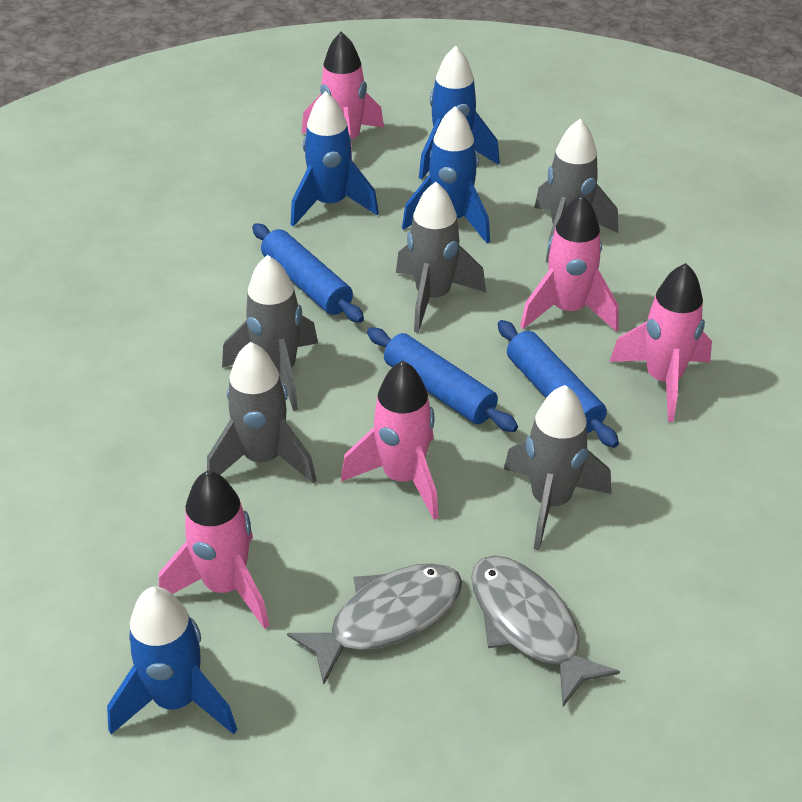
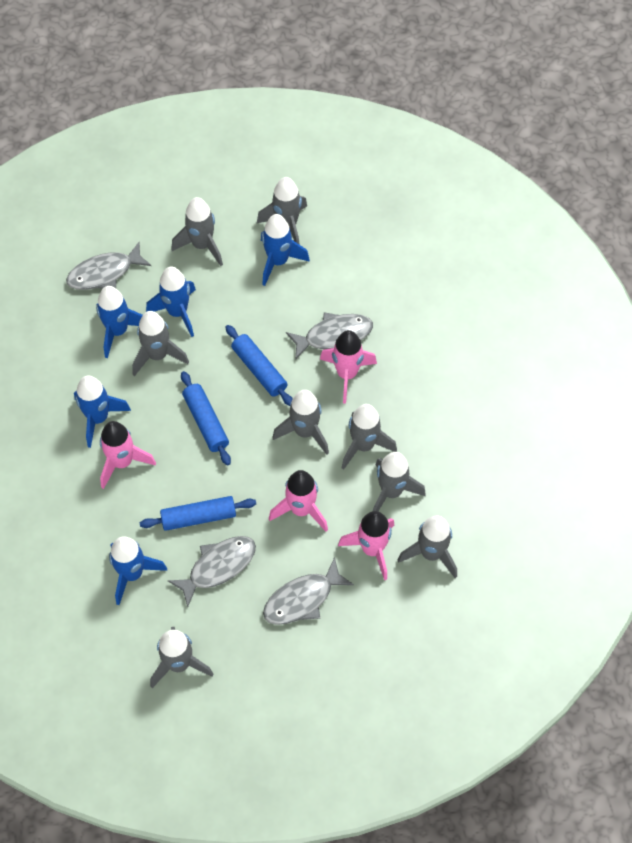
blue rocket: 4 -> 5
grey fish: 2 -> 4
grey rocket: 5 -> 8
pink rocket: 5 -> 4

